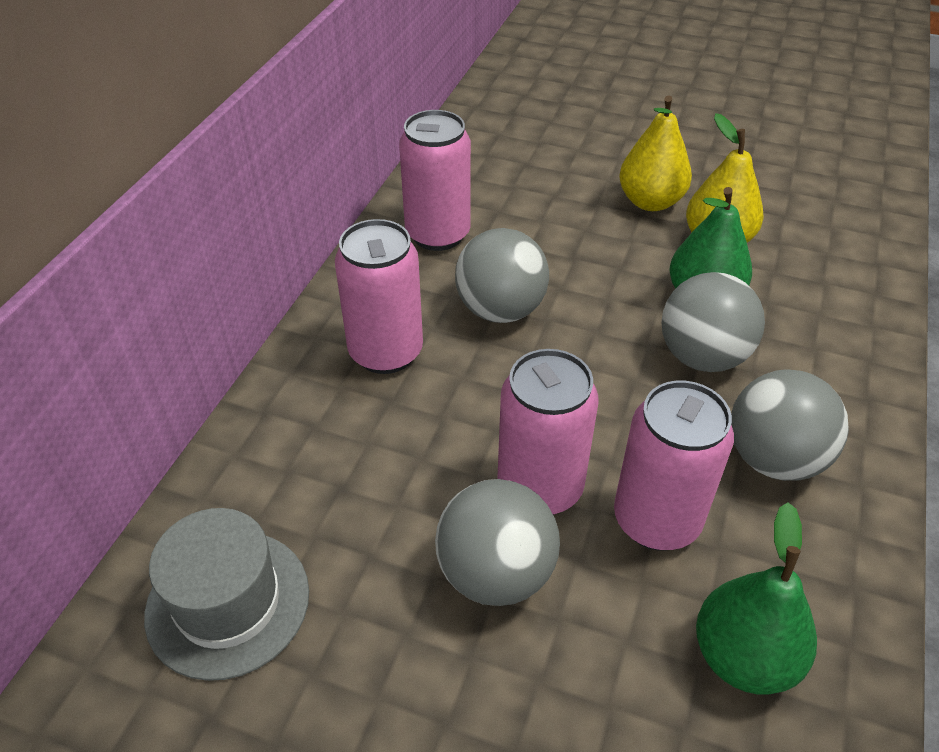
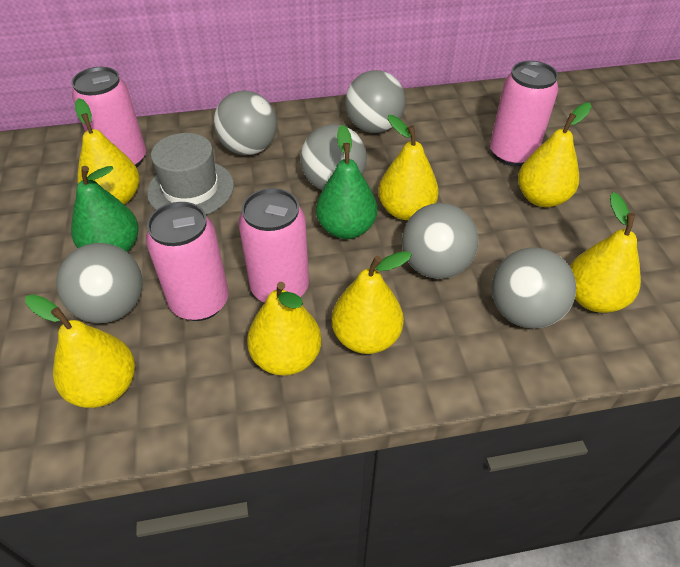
grey ball: 4 -> 6
yellow pear: 2 -> 7

